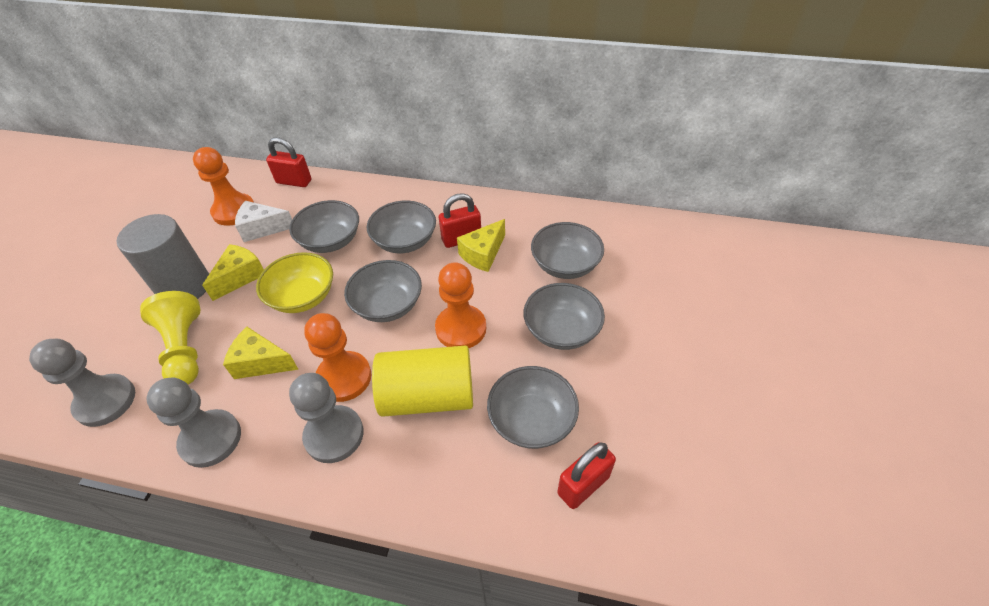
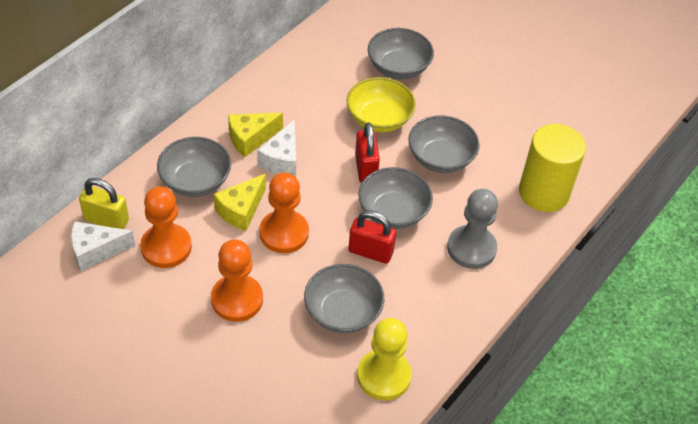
grey bowl: 6 -> 5
grey cylinder: 1 -> 0
grey pawn: 3 -> 1
red padlock: 3 -> 2
white cheese: 1 -> 2
yellow cheese: 3 -> 2
yellow padlock: 0 -> 1

